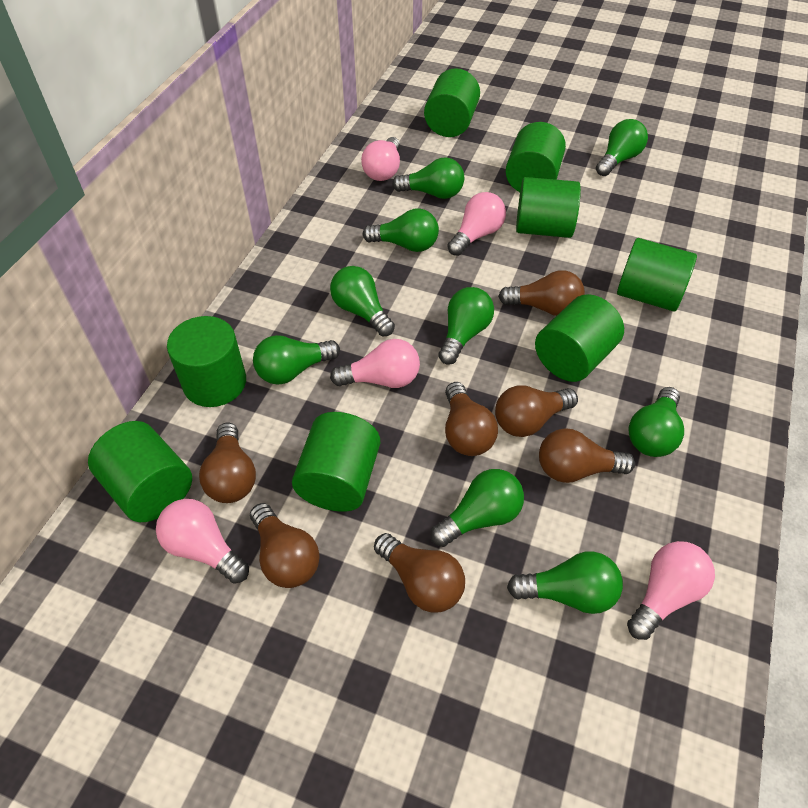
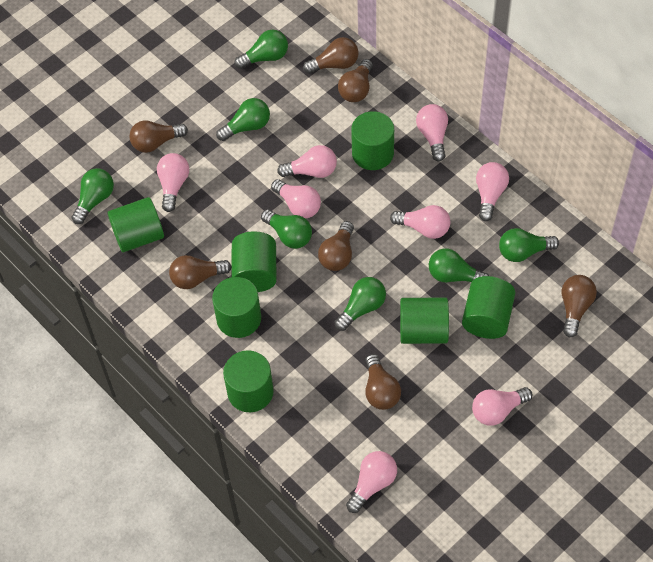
green cylinder: 8 -> 7
green light bulb: 9 -> 7
pink light bulb: 5 -> 8

